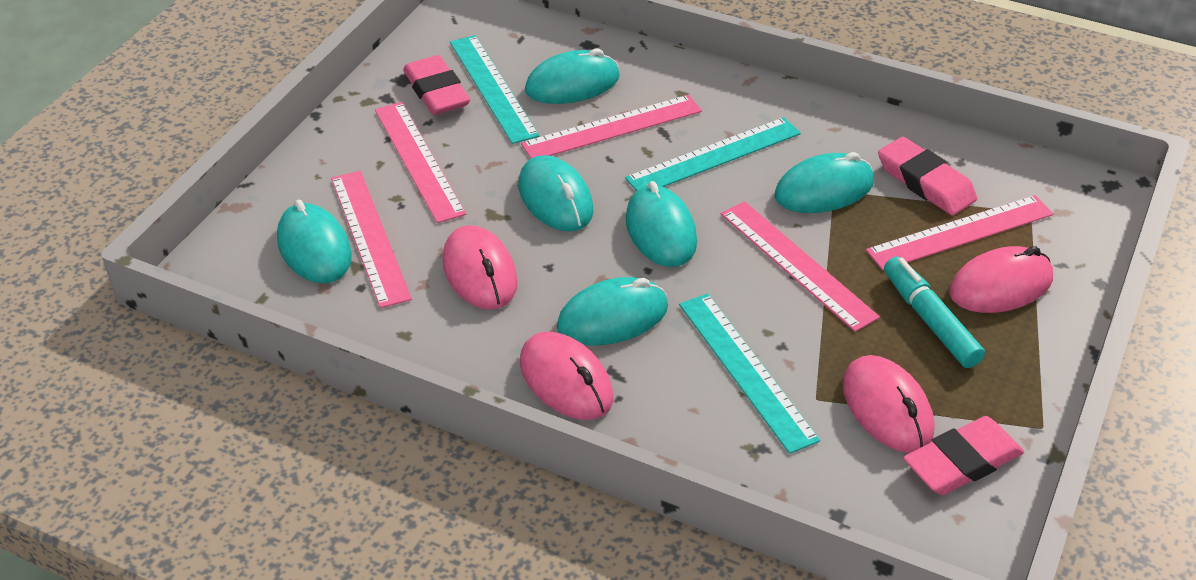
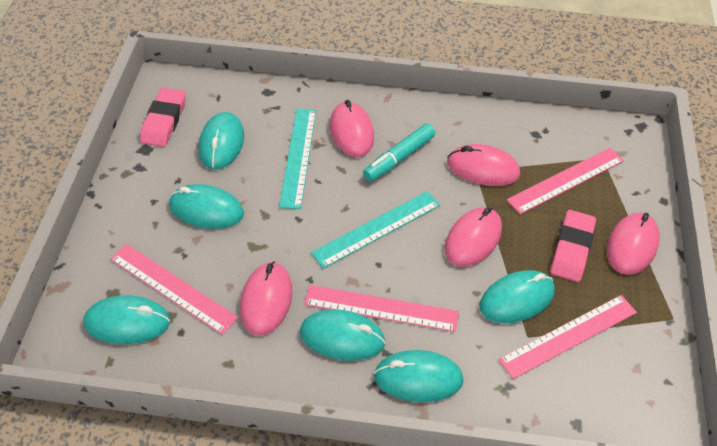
pink eraser: 3 -> 2
pink mouse: 4 -> 5
pink ruler: 5 -> 4
turquoise ruler: 3 -> 2

